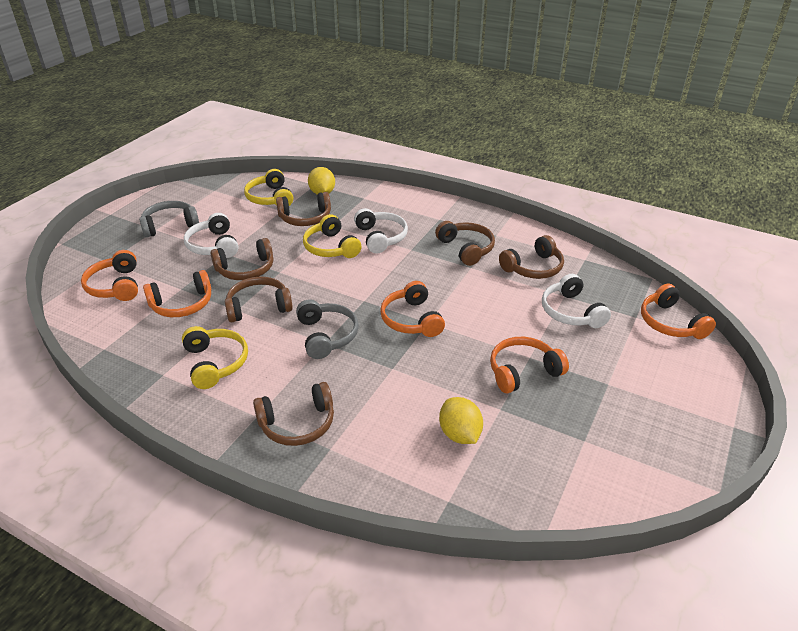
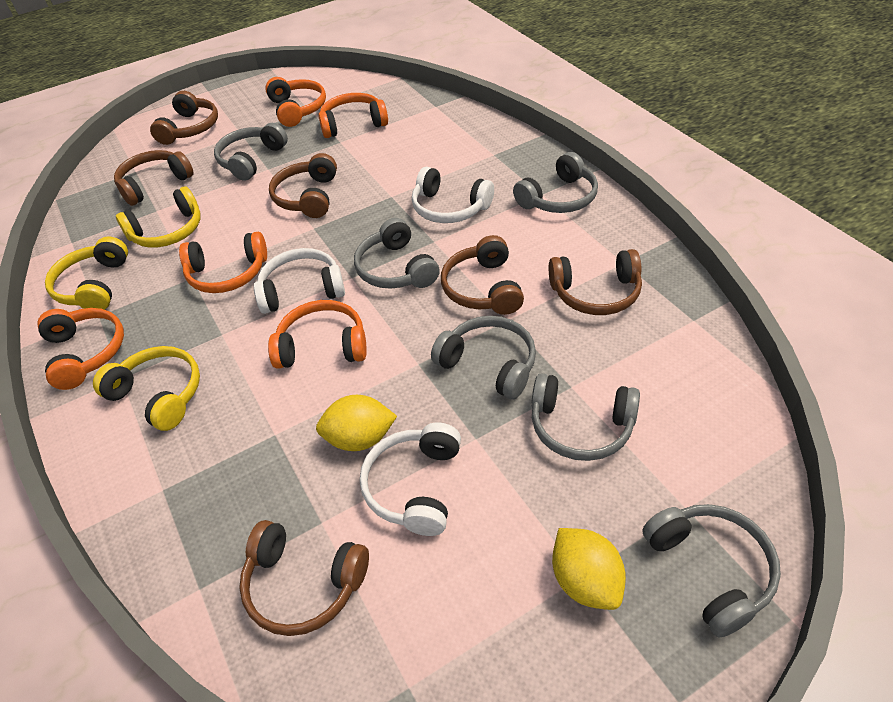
grey headphones: 2 -> 6

